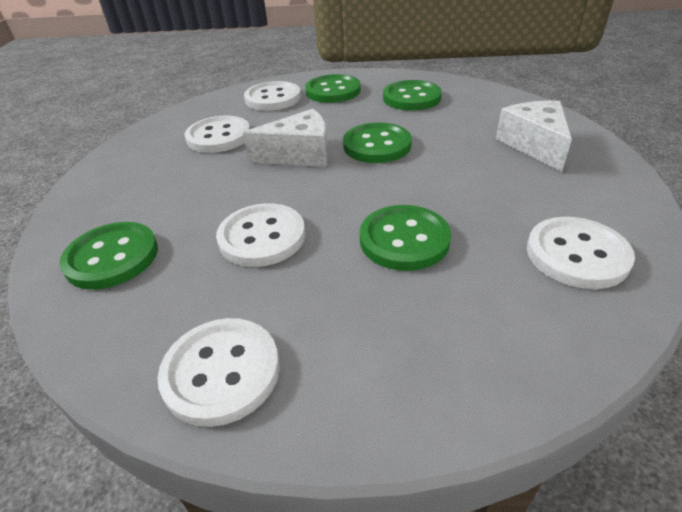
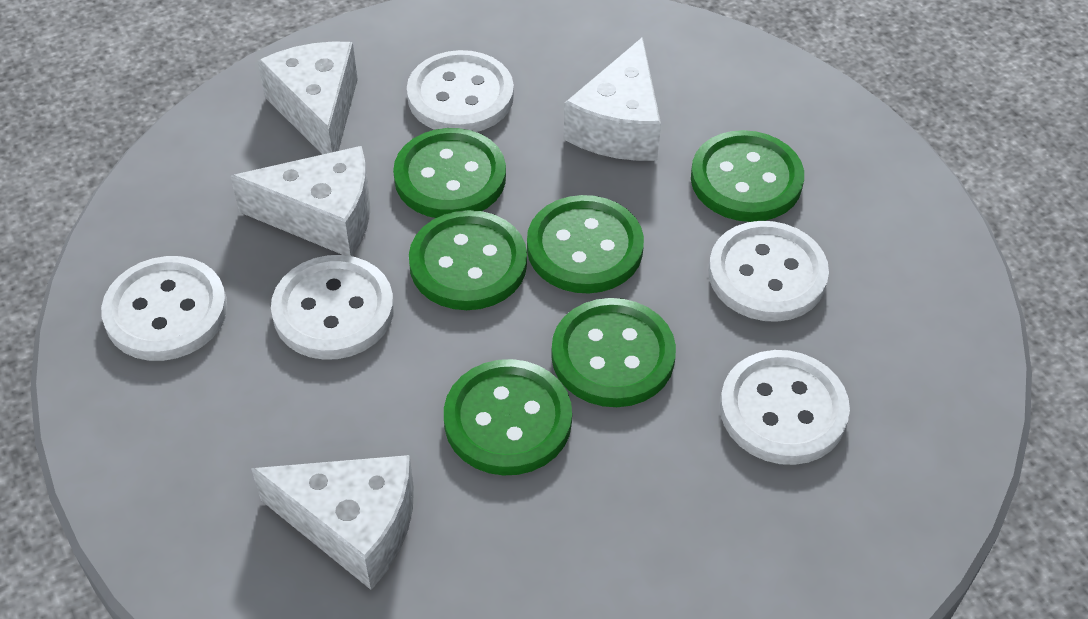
green button: 5 -> 6
white cheese: 2 -> 4

